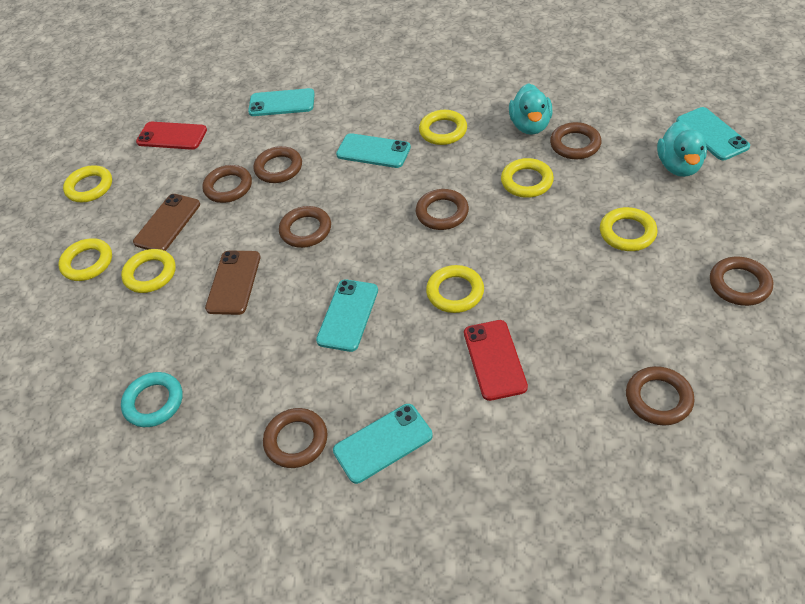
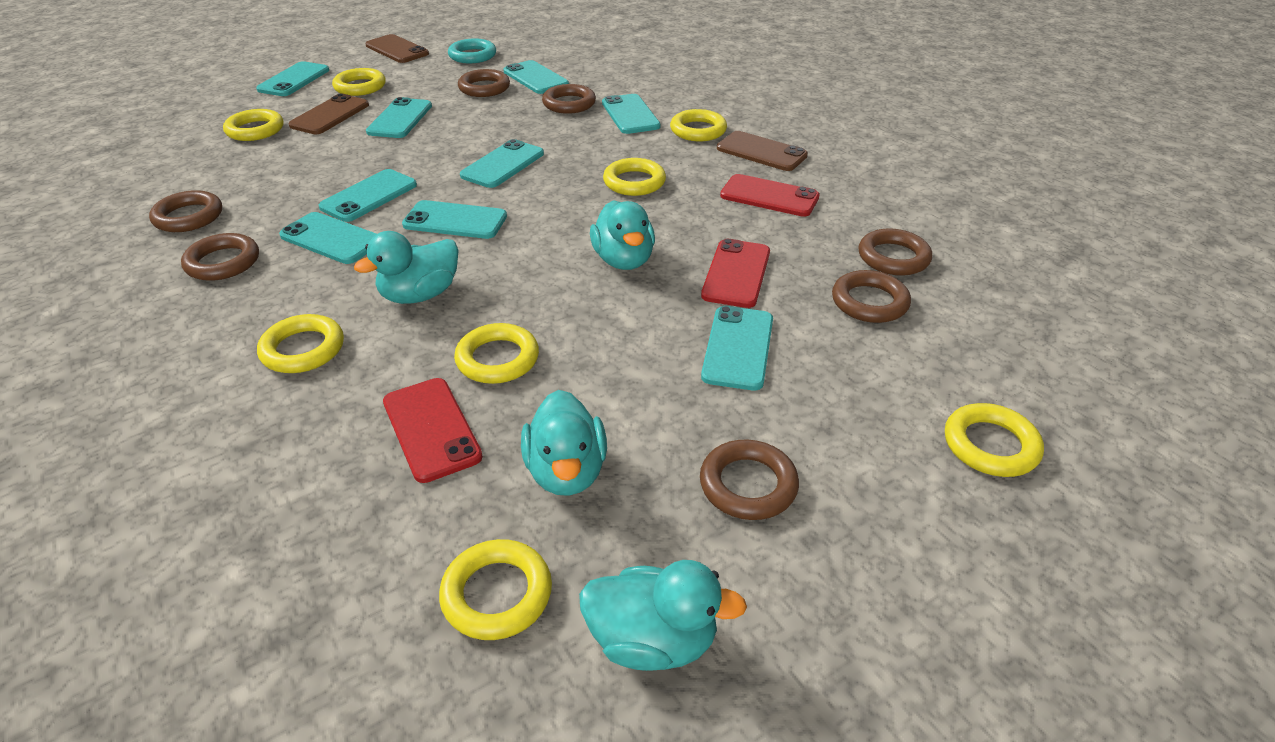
brown phone: 2 -> 3
brown ring: 8 -> 7
red phone: 2 -> 3
turquoise duck: 2 -> 4
turquoise phone: 5 -> 9
yellow ring: 7 -> 8

